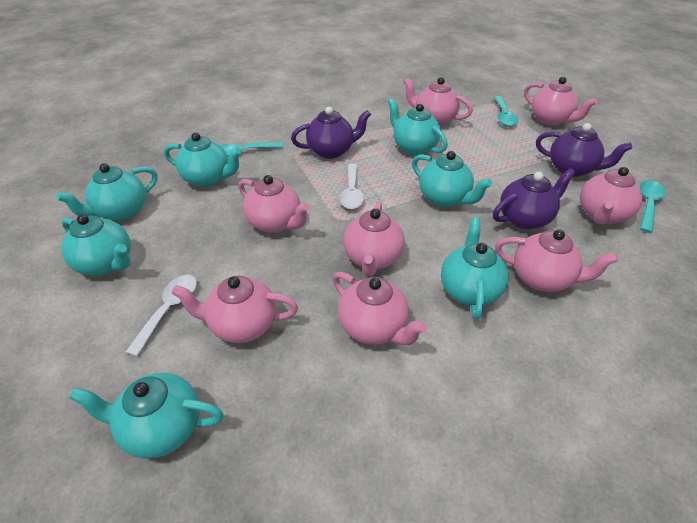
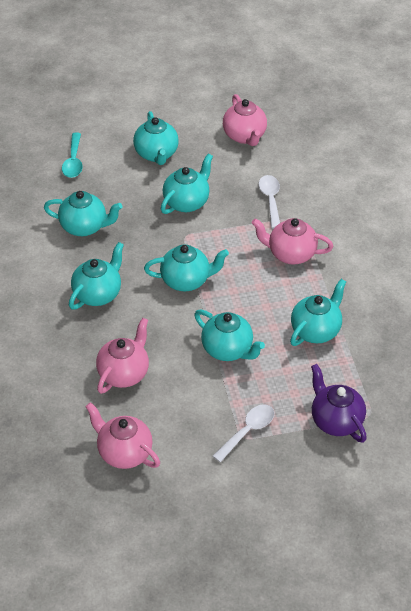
pink teapot: 8 -> 4
purple teapot: 3 -> 1
turquoise spoon: 3 -> 1

